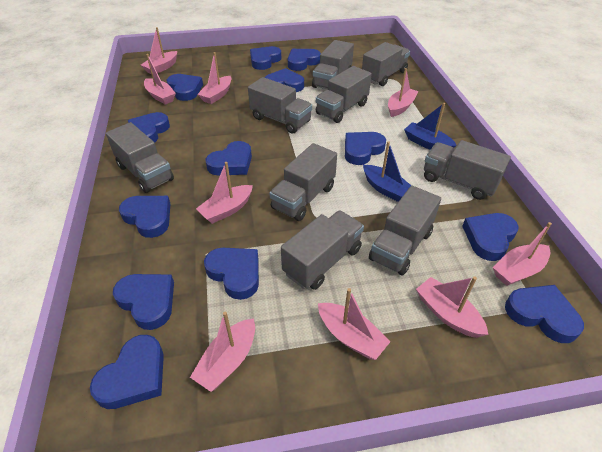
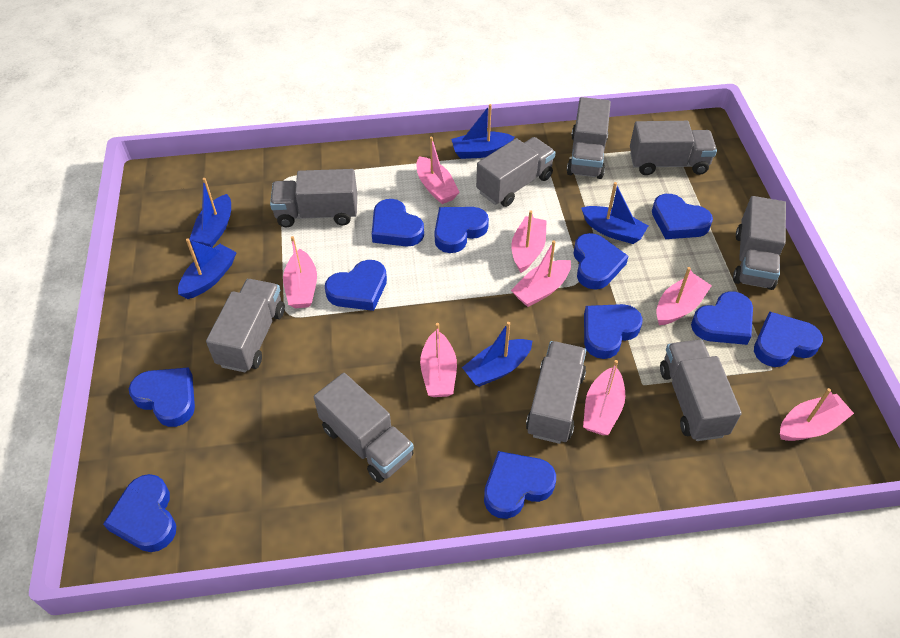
blue boat: 2 -> 5
blue heart: 13 -> 11
pink boat: 9 -> 8

